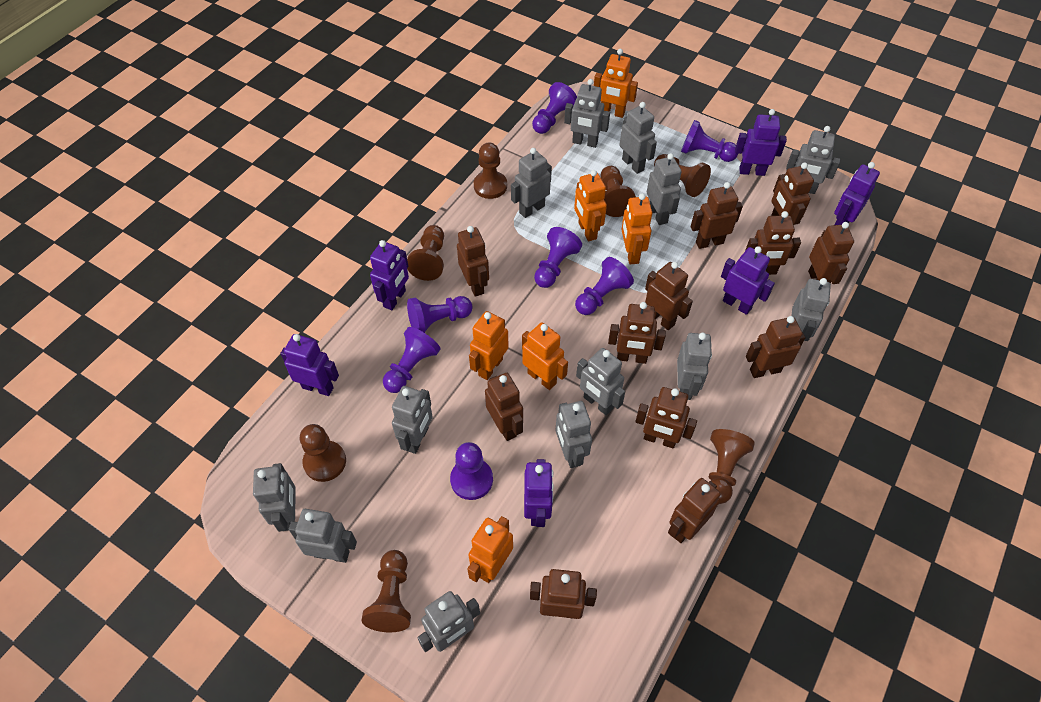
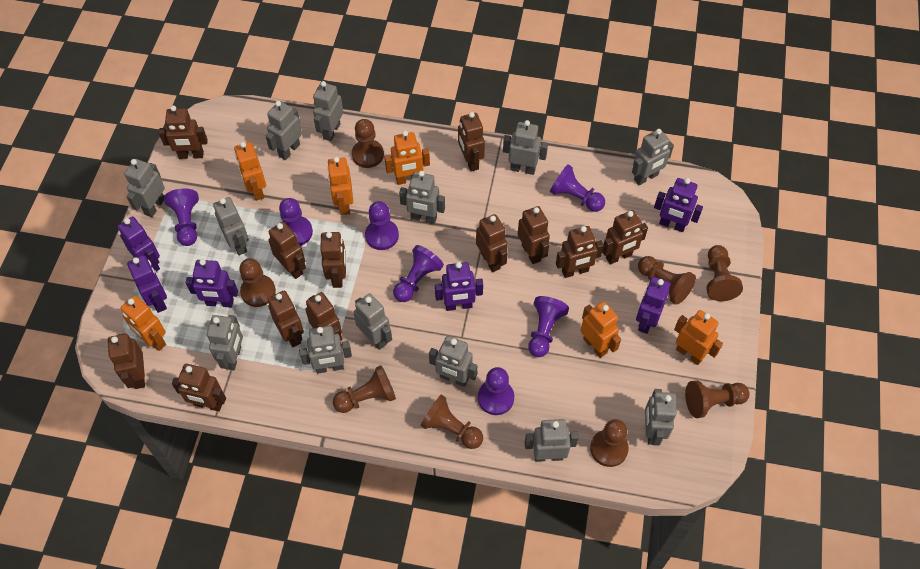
brown pawn: 7 -> 8

